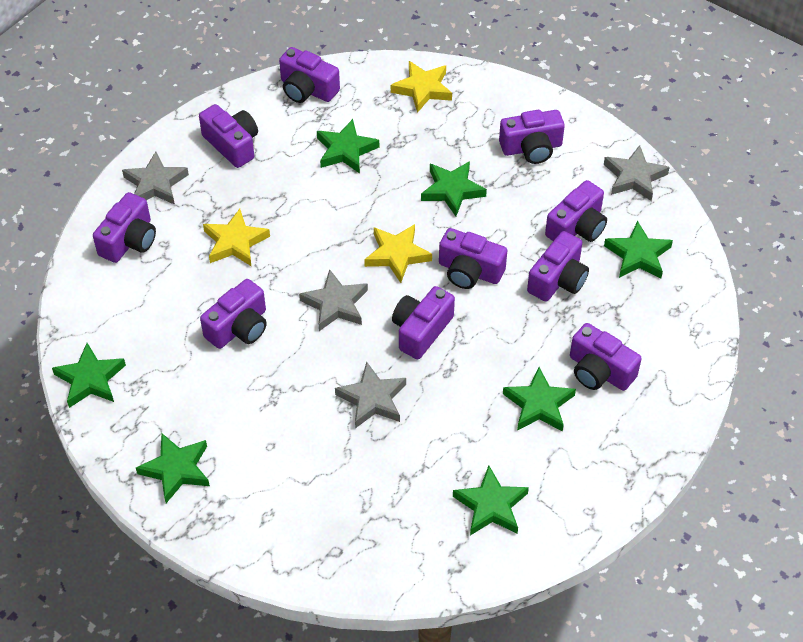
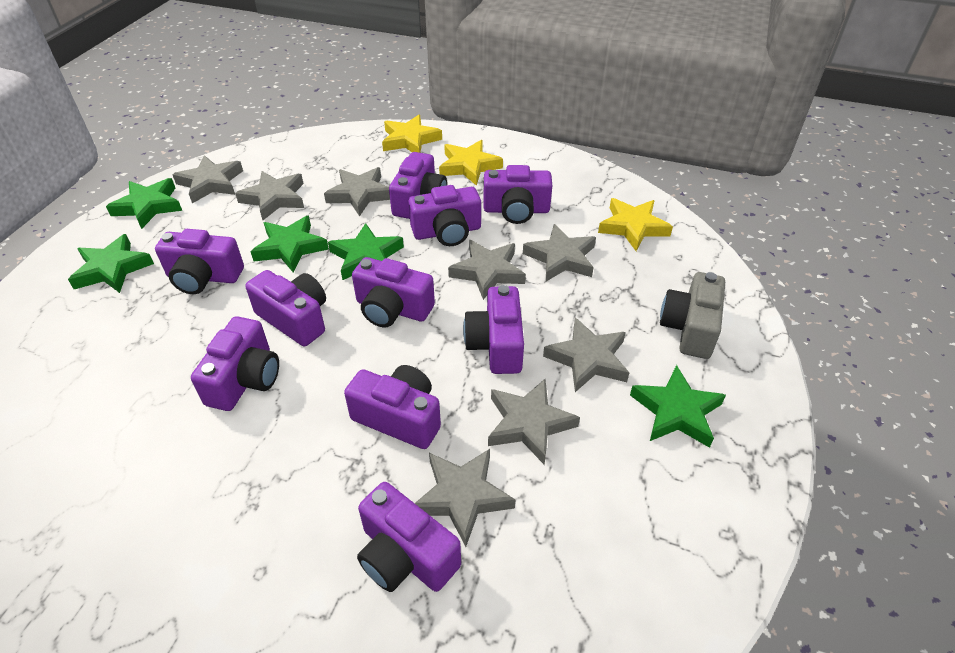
green star: 7 -> 5
grey camera: 0 -> 1
grey star: 4 -> 8

